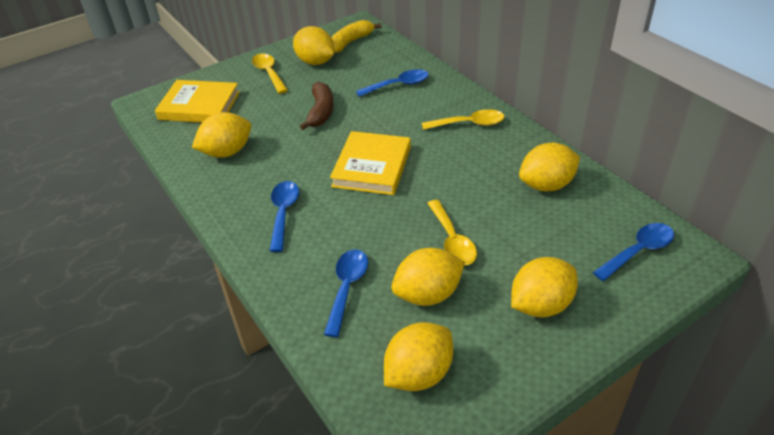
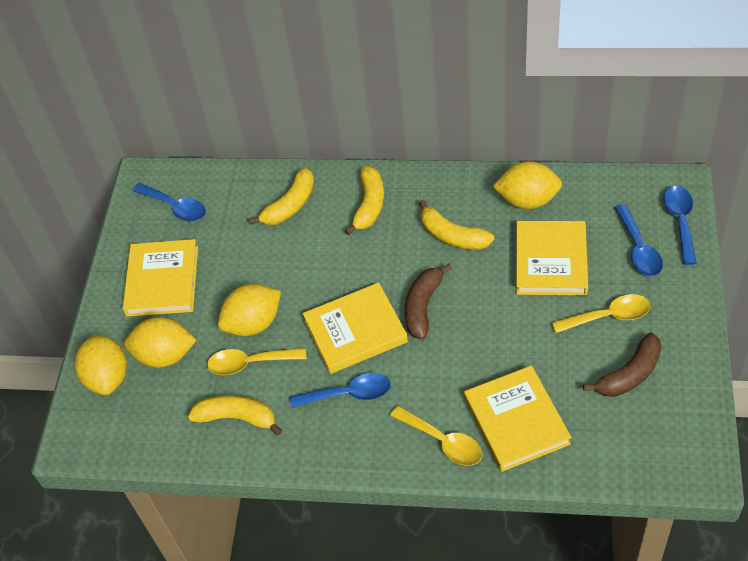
brown banana: 1 -> 2
yellow banana: 1 -> 4
yellow book: 2 -> 4
yellow lemon: 6 -> 4

